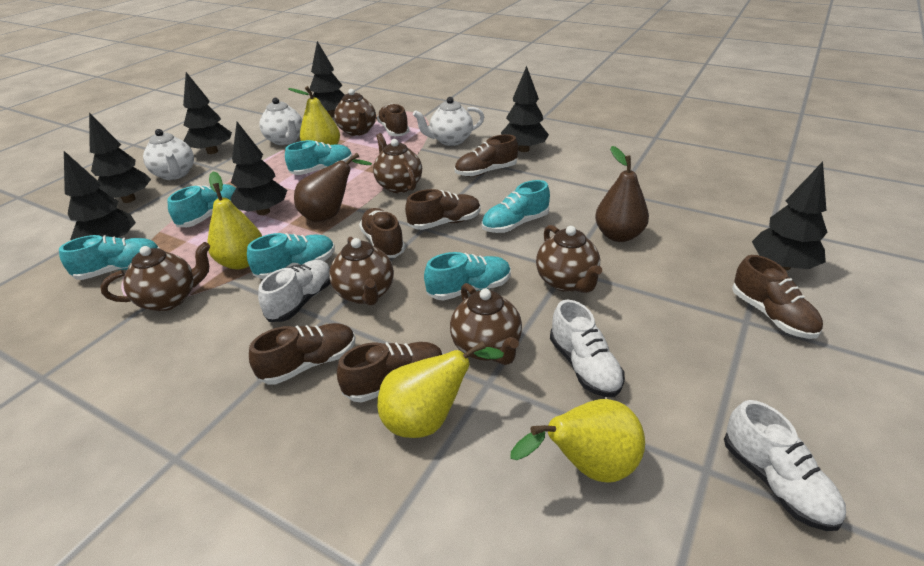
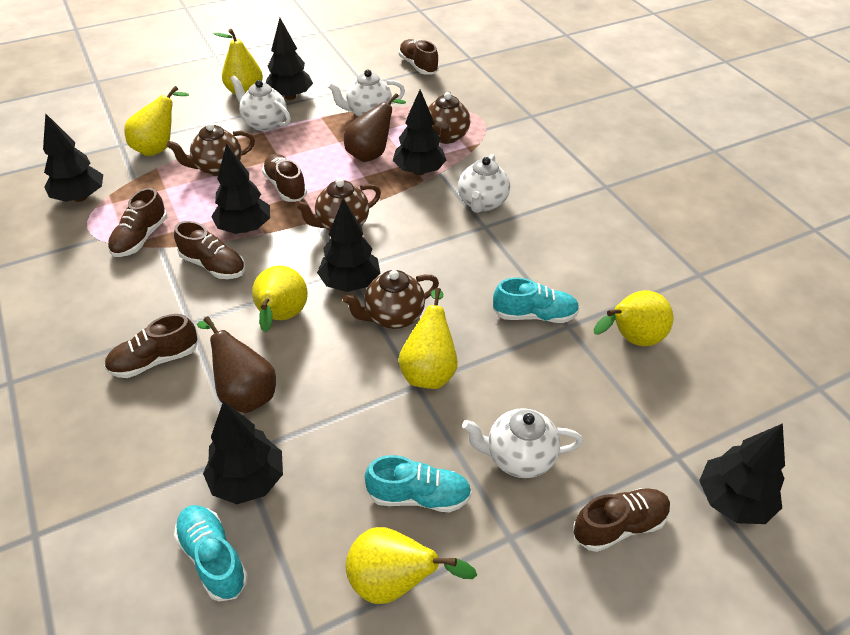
brown shoe: 7 -> 6
brown teapot: 6 -> 4
turquoise shoe: 6 -> 3
white shoe: 3 -> 0
white teapot: 3 -> 4
yellow pear: 4 -> 6

